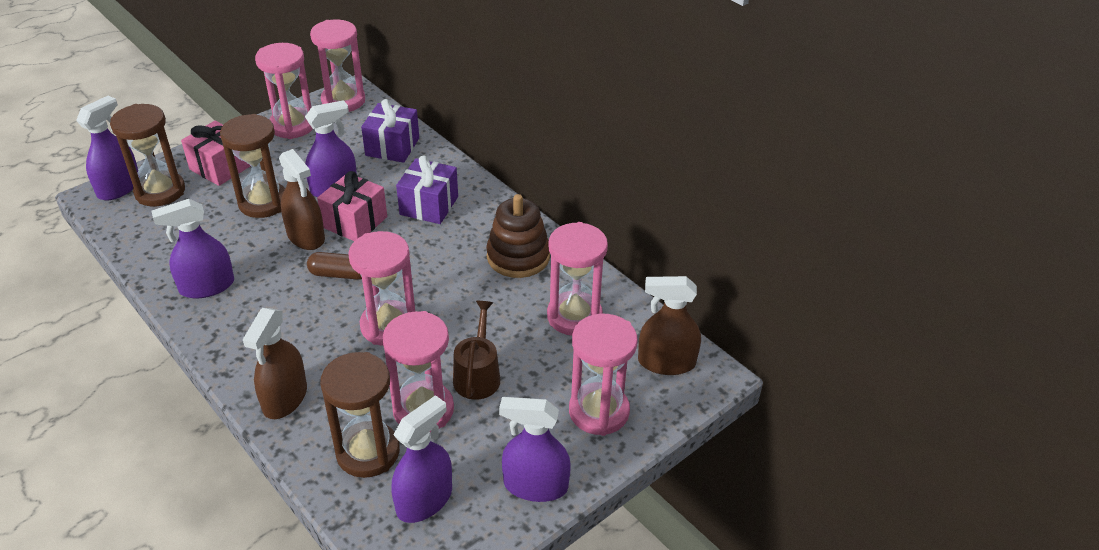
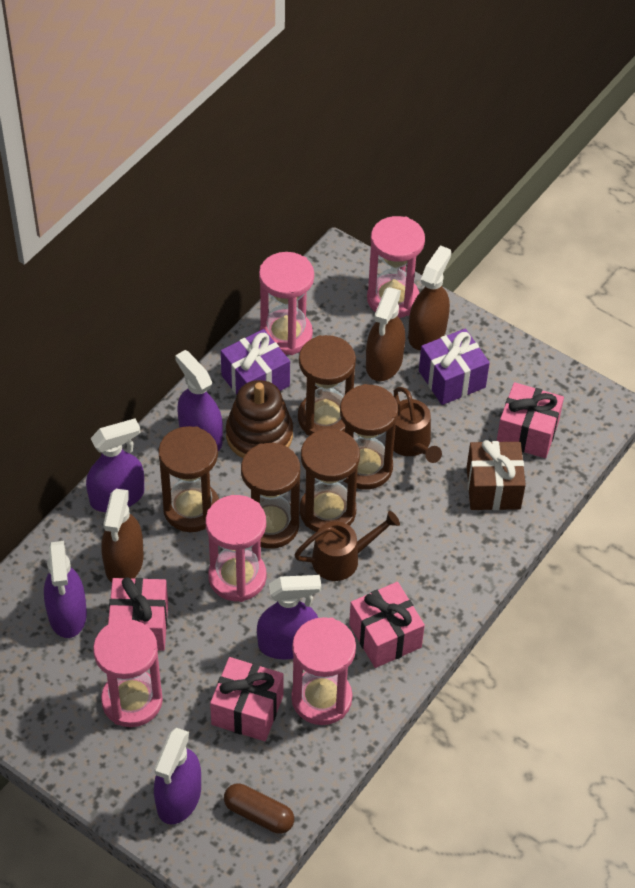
brown gift: 0 -> 1
brown hourglass: 3 -> 5
brown watering can: 1 -> 2
pink gift: 2 -> 4
pink hourglass: 6 -> 5

